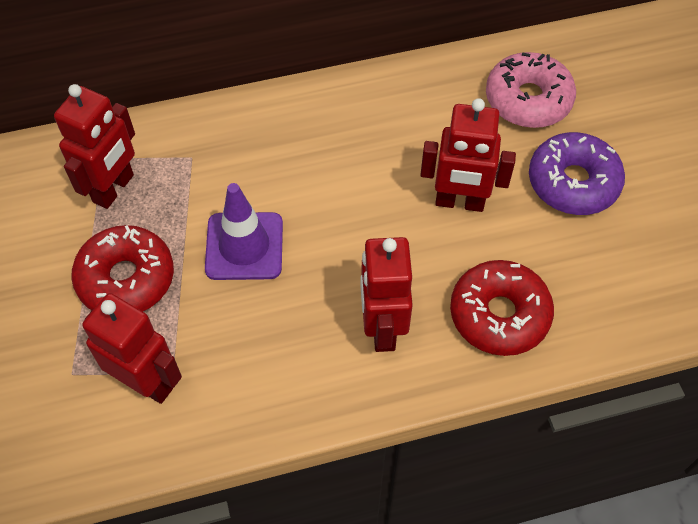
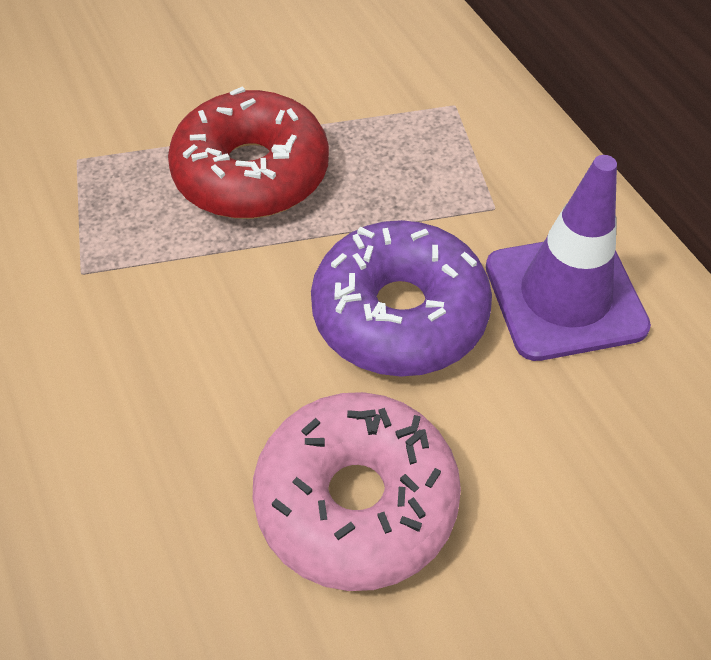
red donut: 2 -> 1
red robot: 4 -> 0

